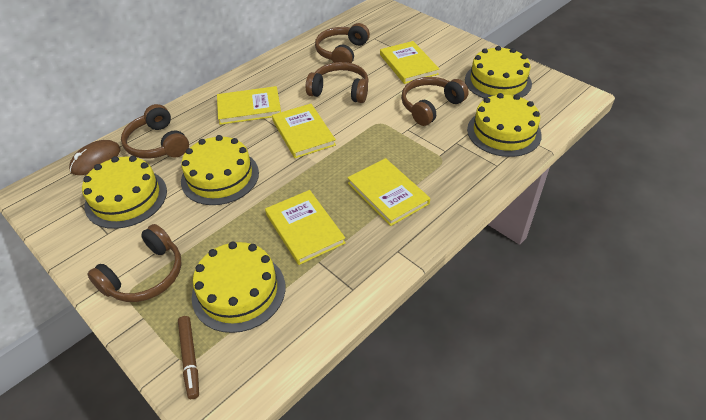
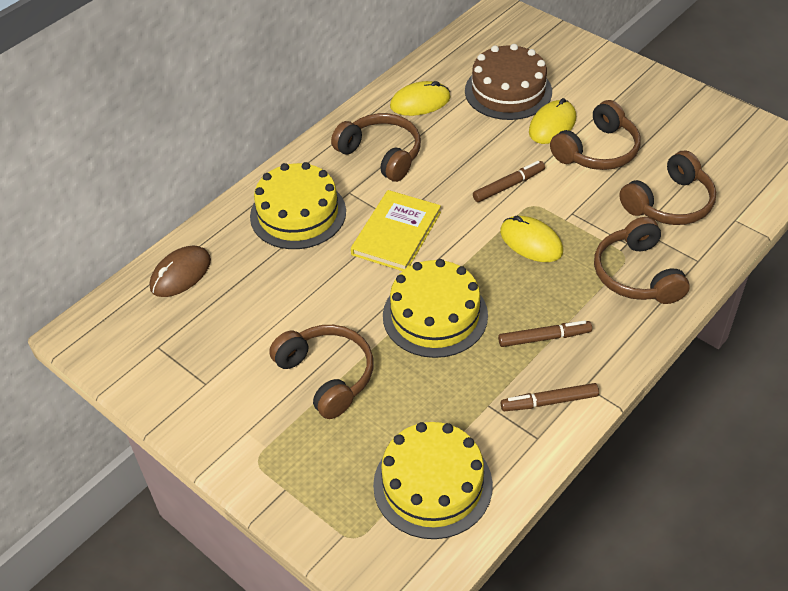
brown cake: 0 -> 1
brown marker: 1 -> 3
yellow book: 5 -> 1
yellow cake: 5 -> 3
yellow mouse: 0 -> 3

